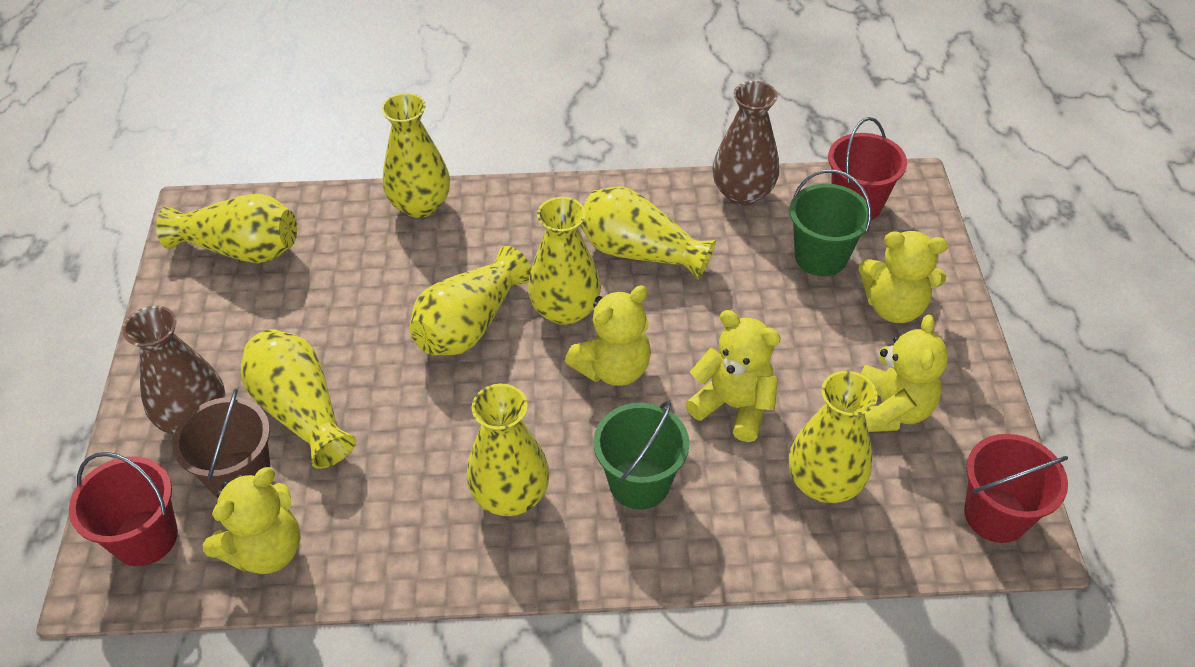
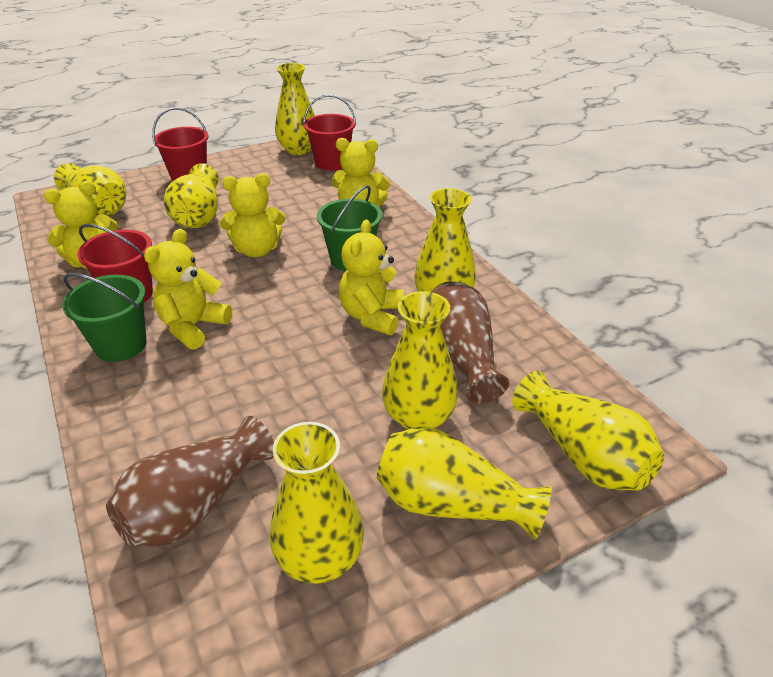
brown bucket: 1 -> 0

